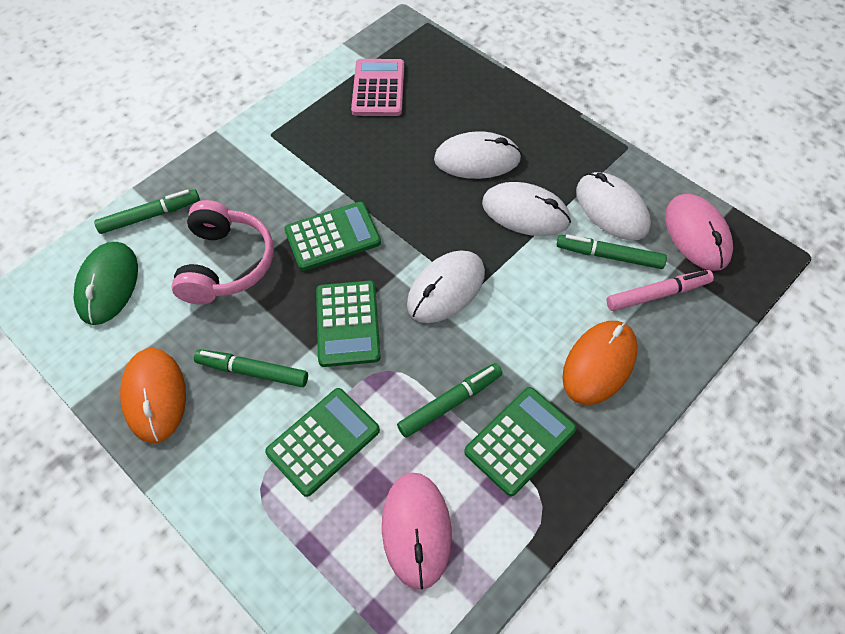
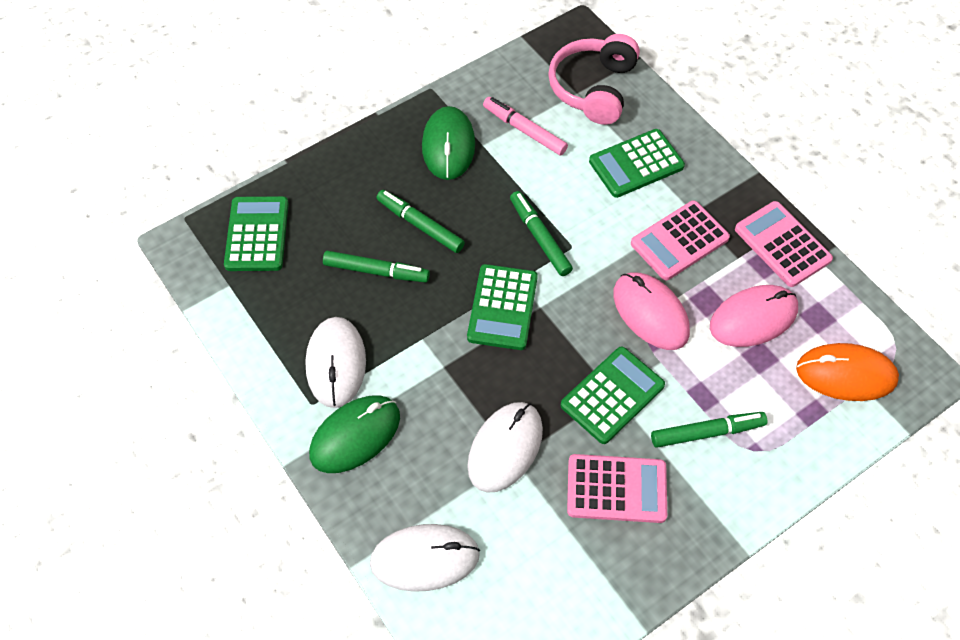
green mouse: 1 -> 2
orange mouse: 2 -> 1
pink calculator: 1 -> 3
white mouse: 4 -> 3

